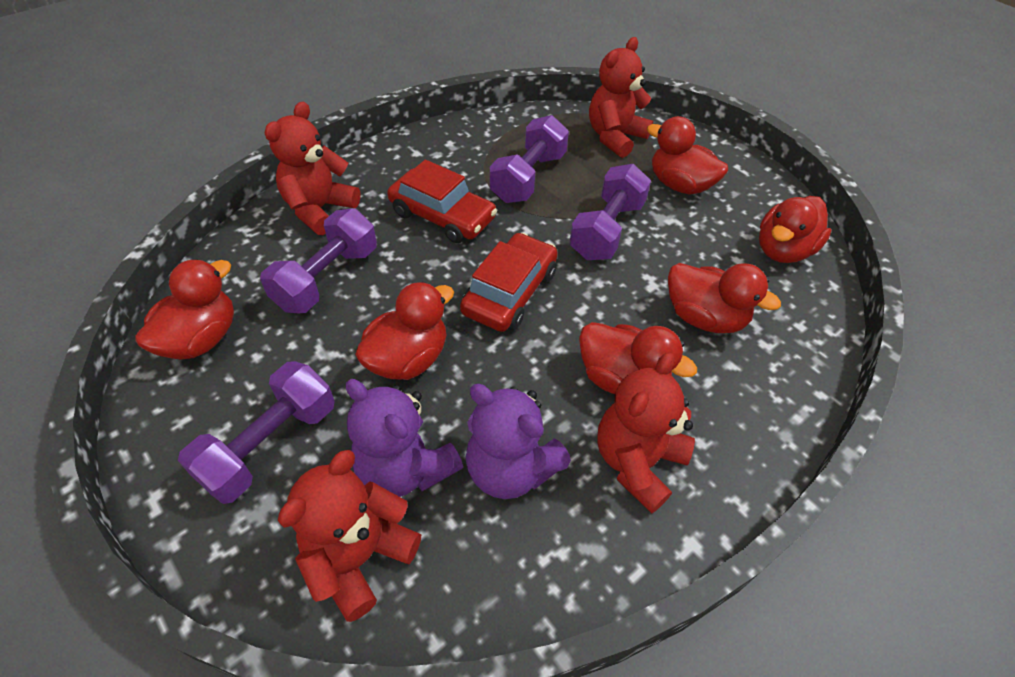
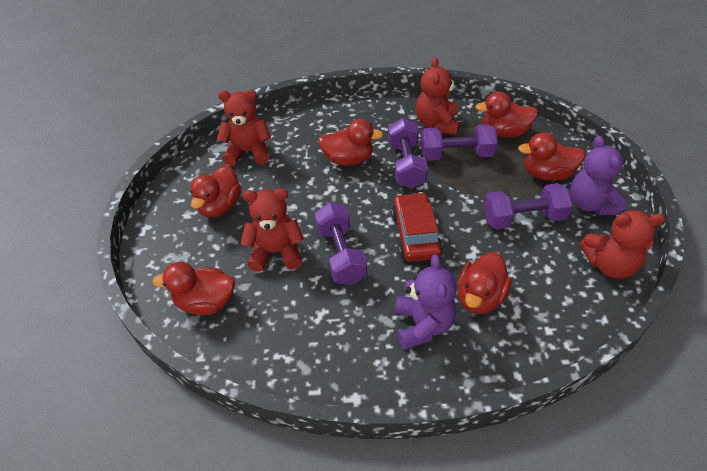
red car: 2 -> 1

